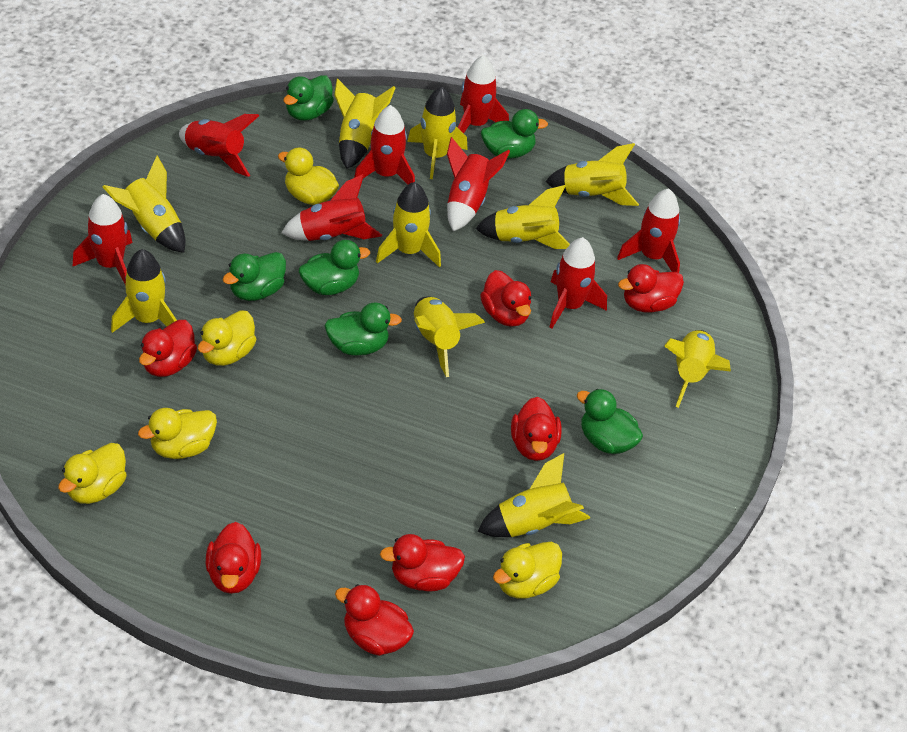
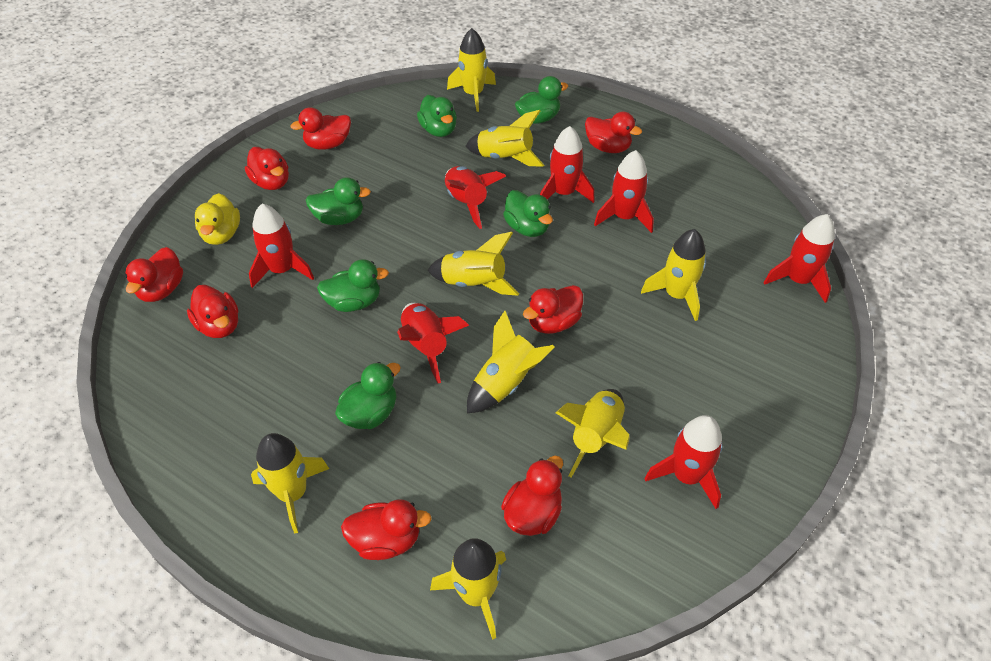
red duck: 7 -> 8
red rocket: 8 -> 7
yellow duck: 5 -> 1
yellow rocket: 10 -> 8

